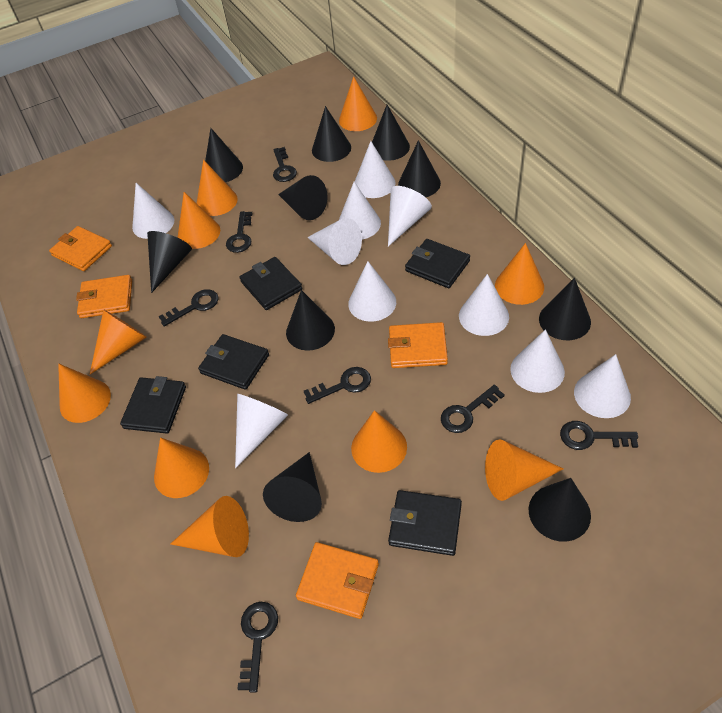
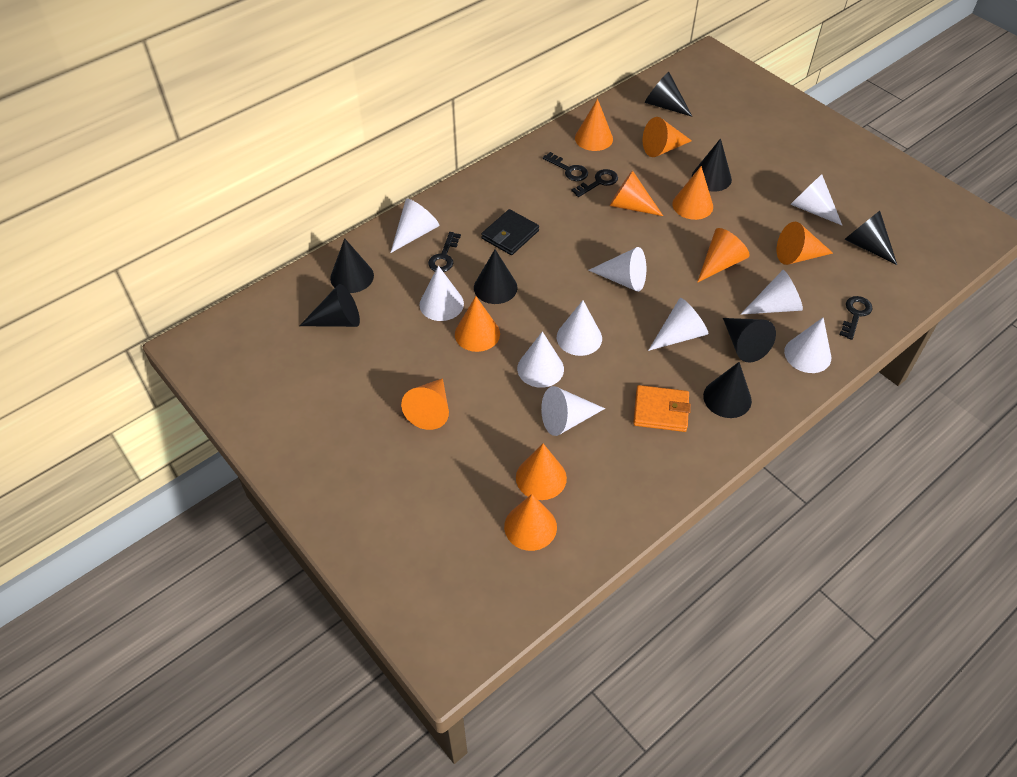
black cone: 10 -> 8
black key: 7 -> 4
black wallet: 5 -> 1
orange wallet: 4 -> 1

